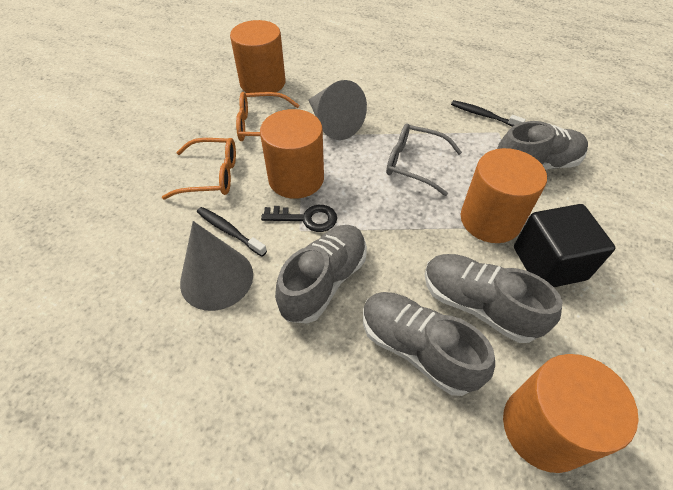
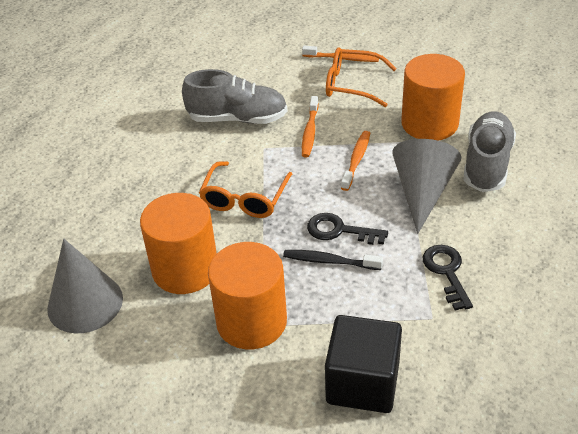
black key: 1 -> 2
black toothbrush: 2 -> 1
grey glasses: 1 -> 0
grey shoe: 4 -> 2
orange cylinder: 4 -> 3
orange toothbrush: 0 -> 3

